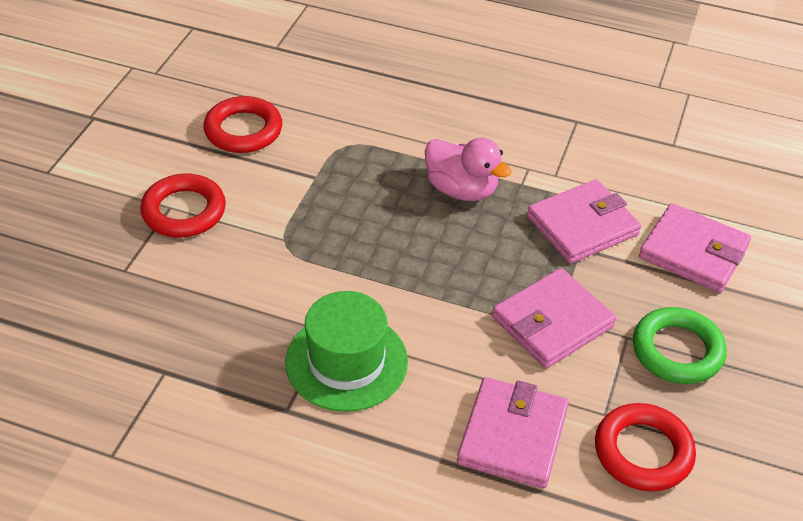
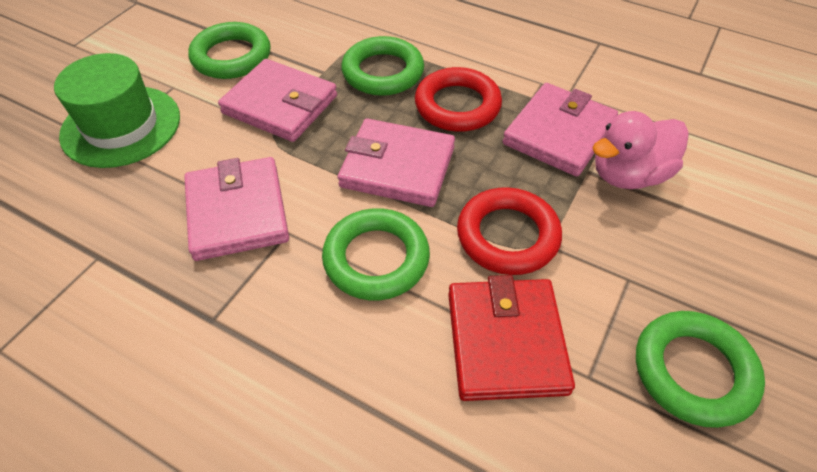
green ring: 1 -> 4
red ring: 3 -> 2
red wallet: 0 -> 1

